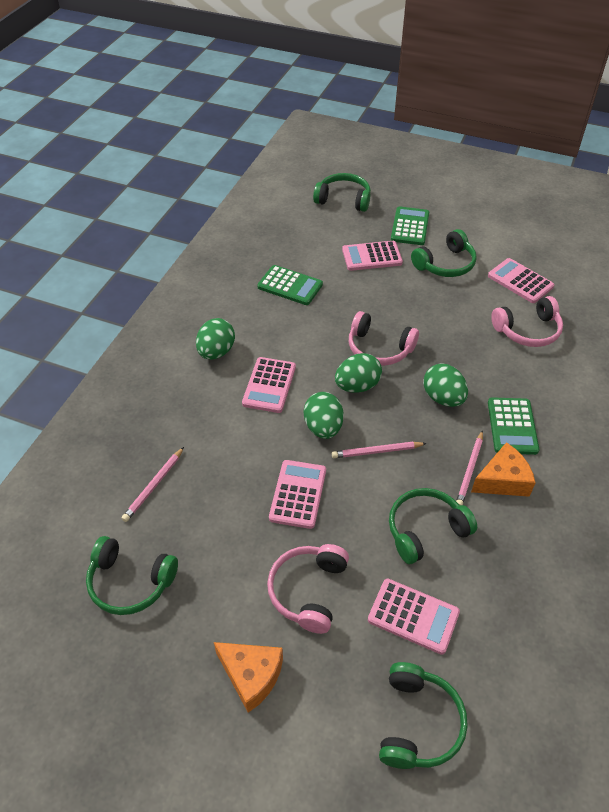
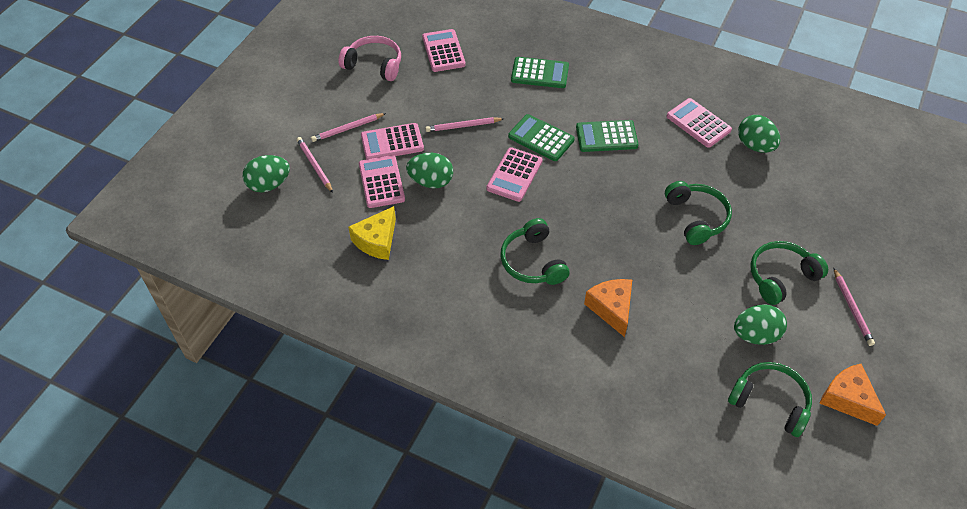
green headphones: 5 -> 4
pink headphones: 3 -> 1
pink pencil: 3 -> 4
yellow cheese: 0 -> 1

